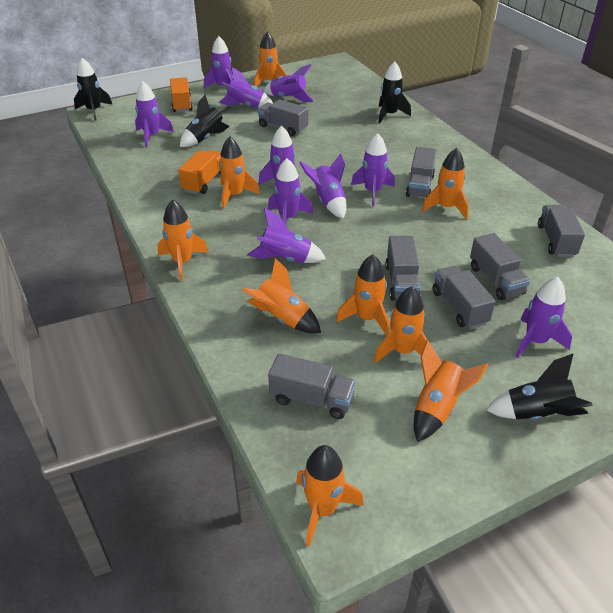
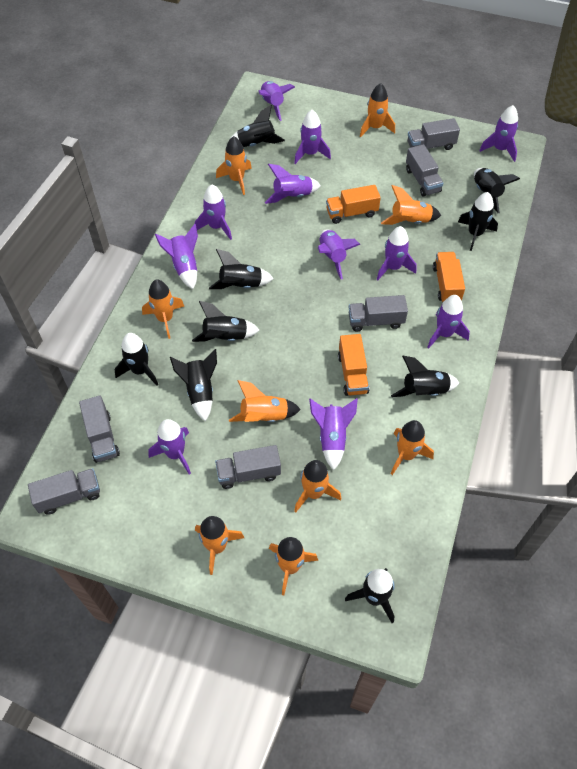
black rocket: 4 -> 9
grey truck: 7 -> 6
orange truck: 2 -> 3
purple rocket: 10 -> 11

